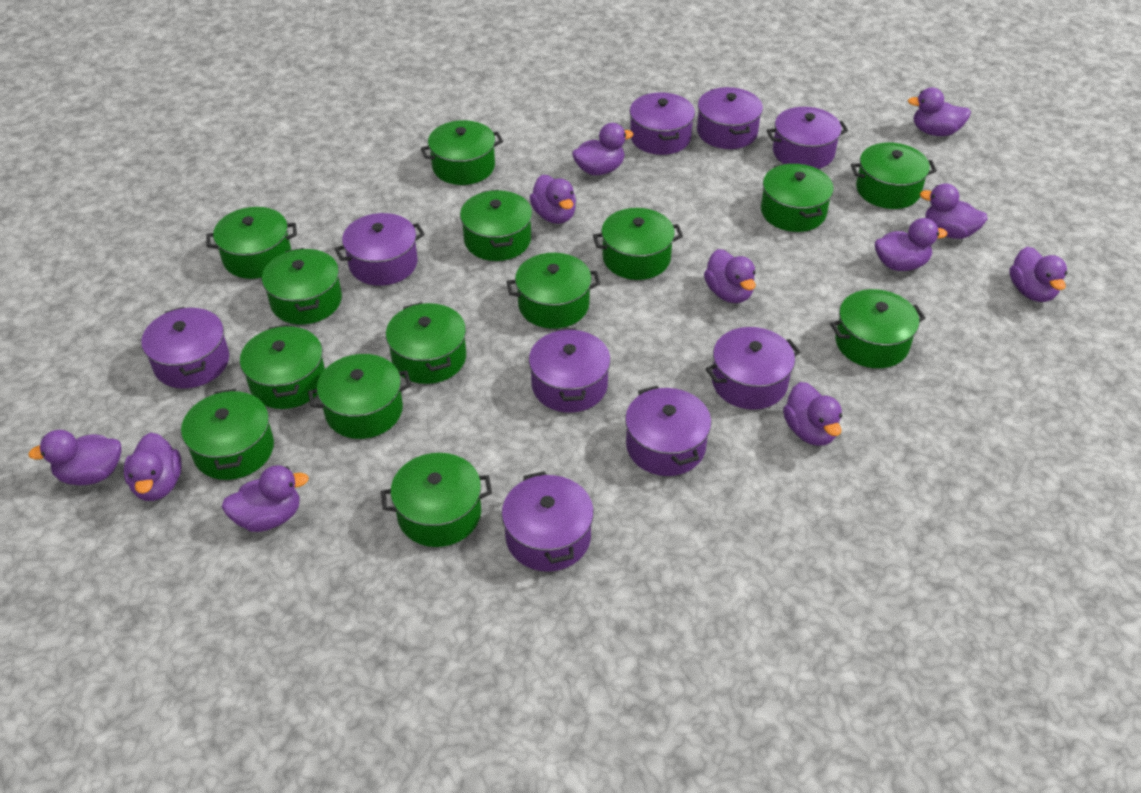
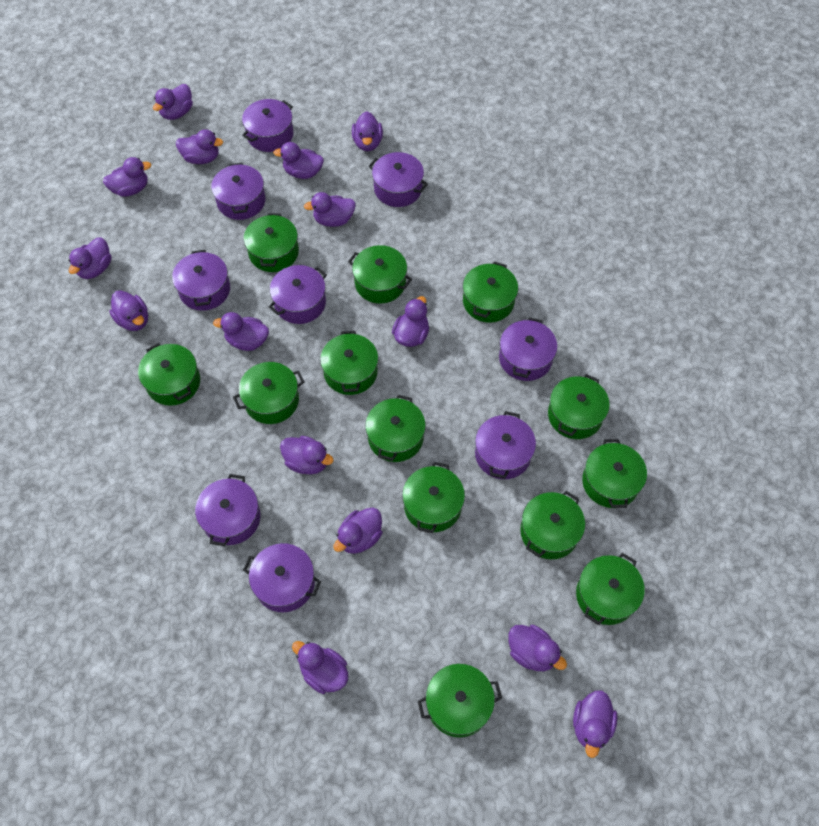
green pot: 14 -> 13
purple duck: 11 -> 15

